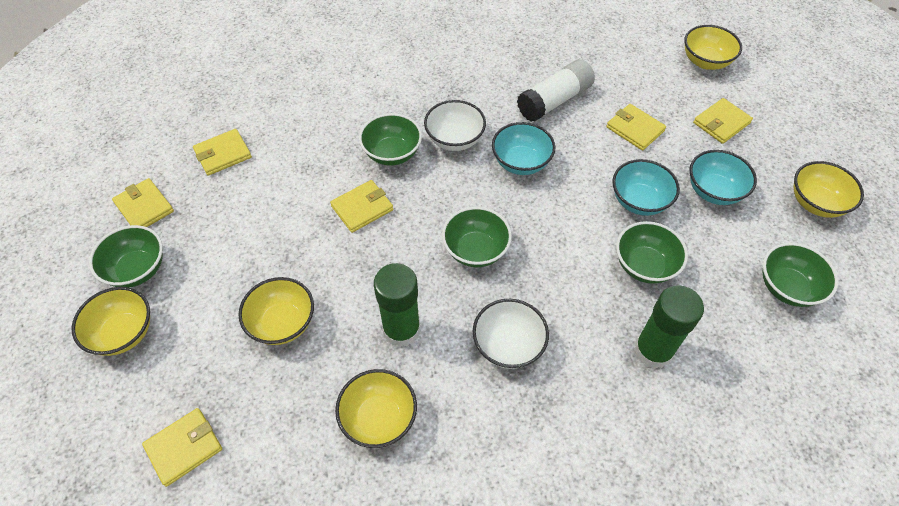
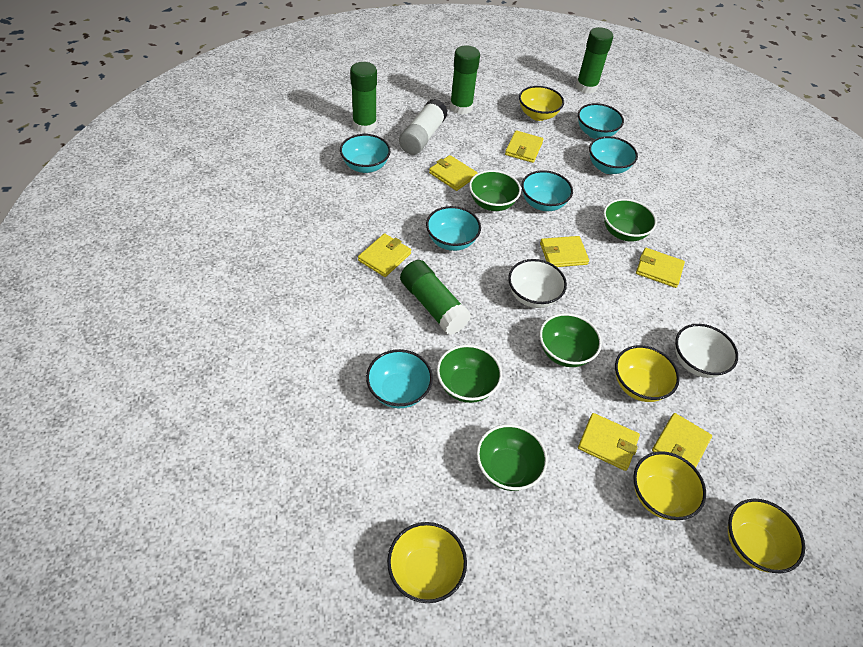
green glue stick: 2 -> 4
turquoise bowl: 3 -> 6
yellow wallet: 6 -> 7

